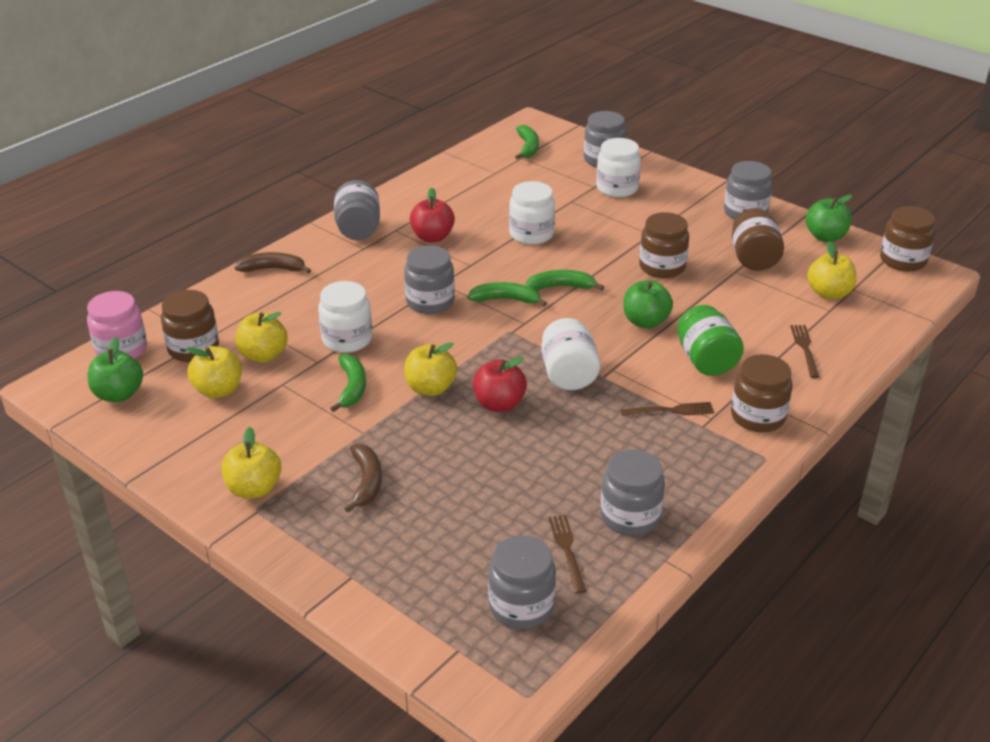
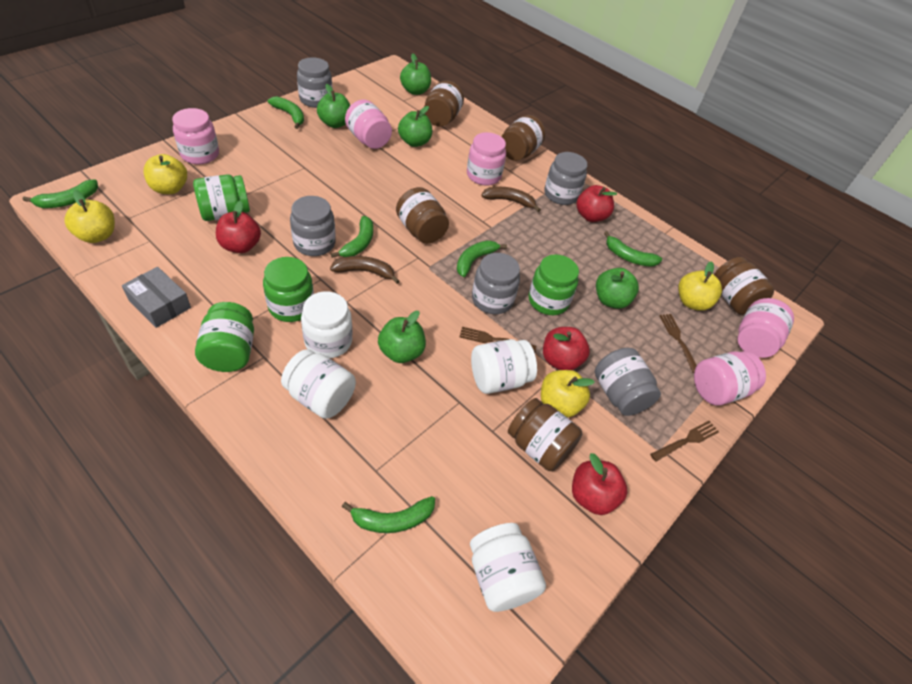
green apple: 3 -> 5
green banana: 4 -> 6
green jar: 1 -> 4
grey box: 0 -> 1
grey jar: 6 -> 5
pink jar: 1 -> 5
red apple: 2 -> 4
yellow apple: 5 -> 4

